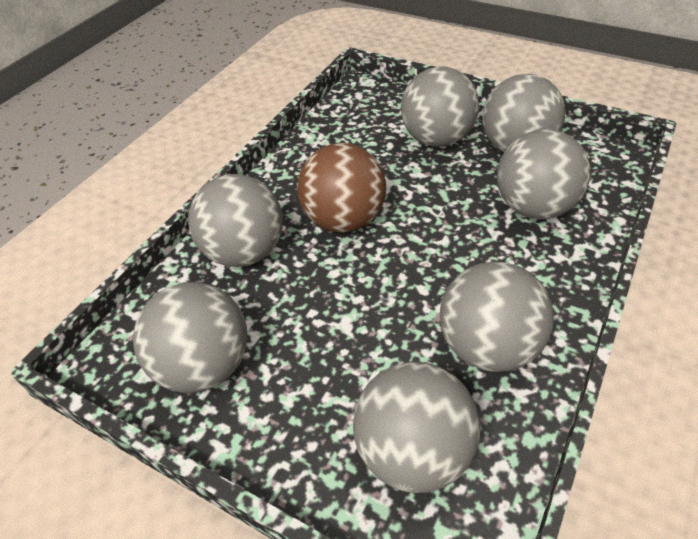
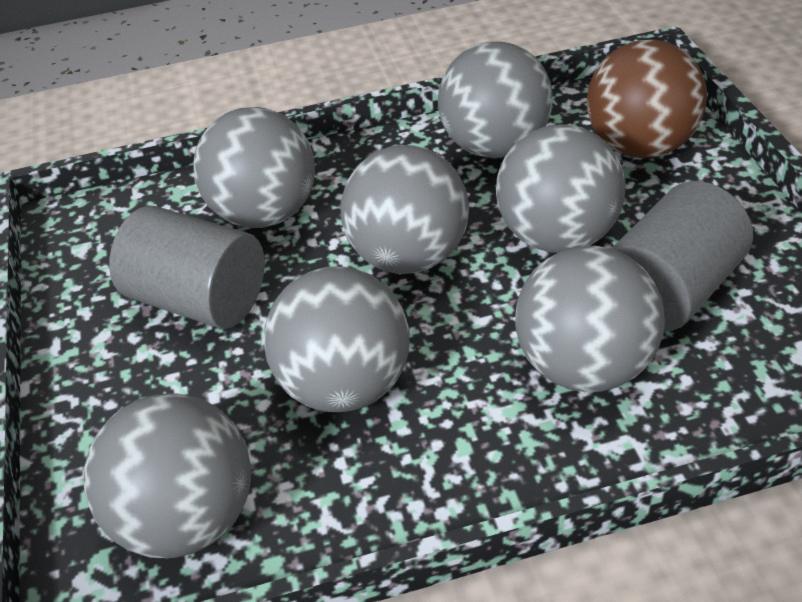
grey cylinder: 0 -> 2

